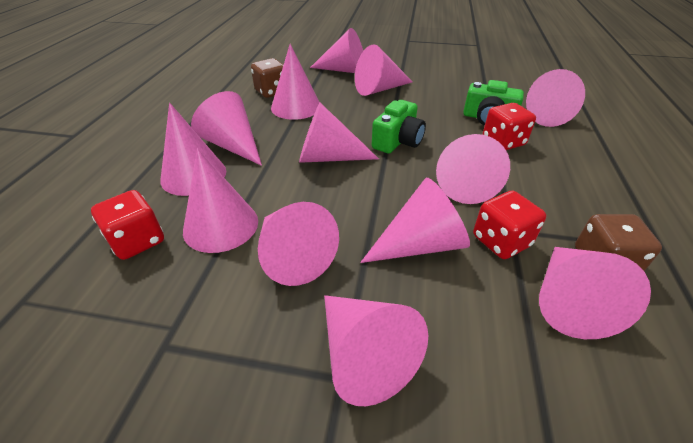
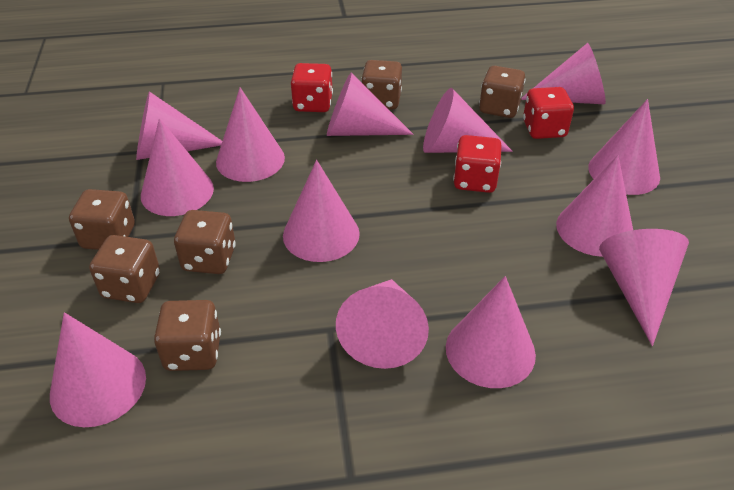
brown dice: 2 -> 6
green camera: 2 -> 0

